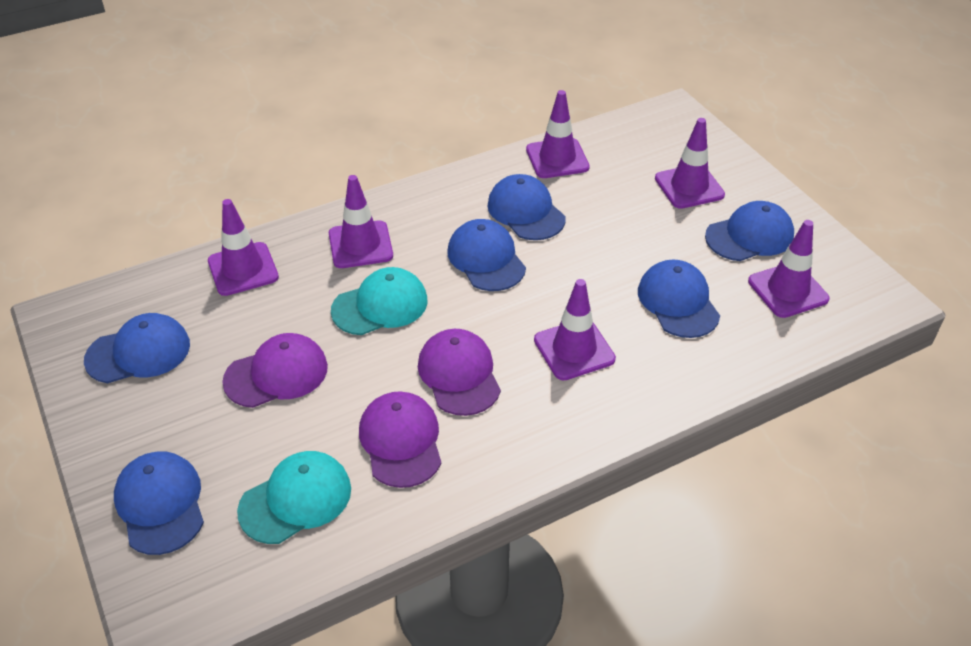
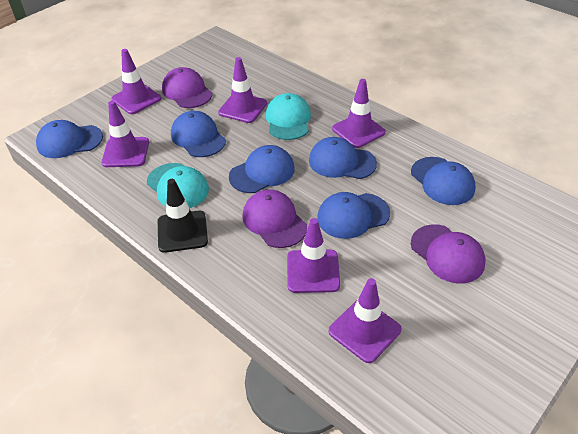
black traffic cone: 0 -> 1

